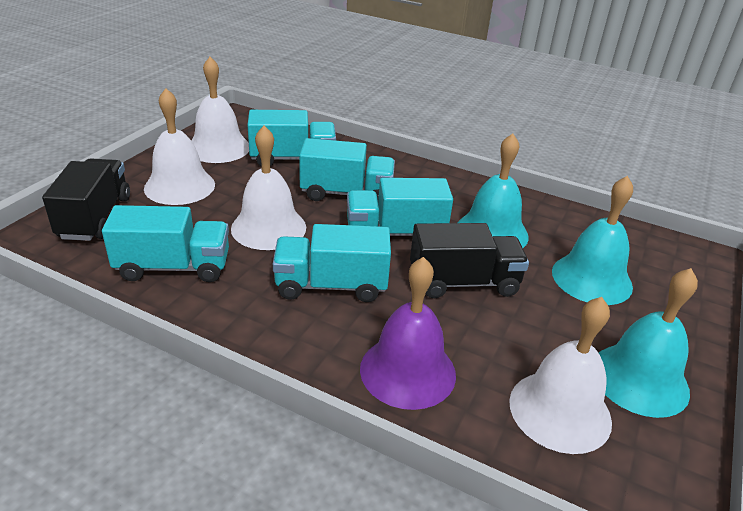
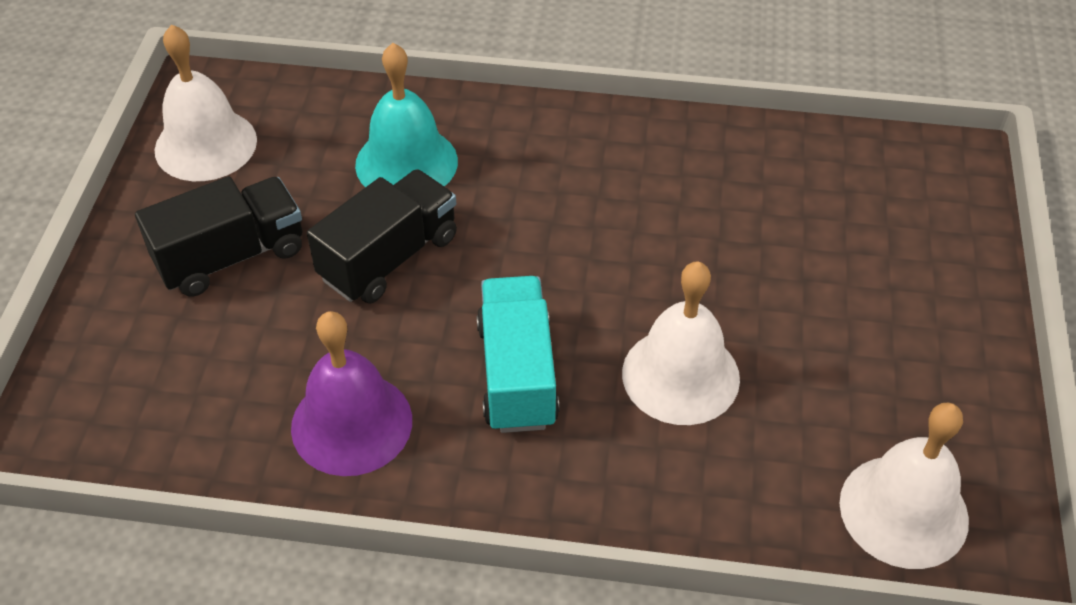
turquoise bell: 3 -> 1
turquoise truck: 5 -> 1
white bell: 4 -> 3

